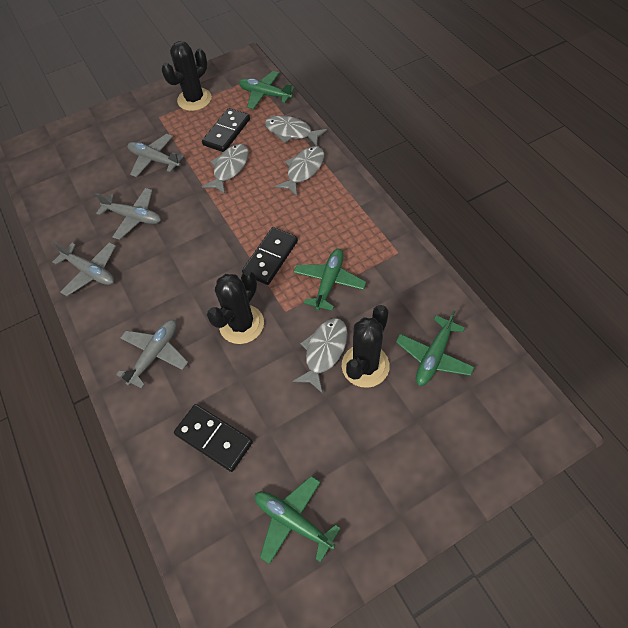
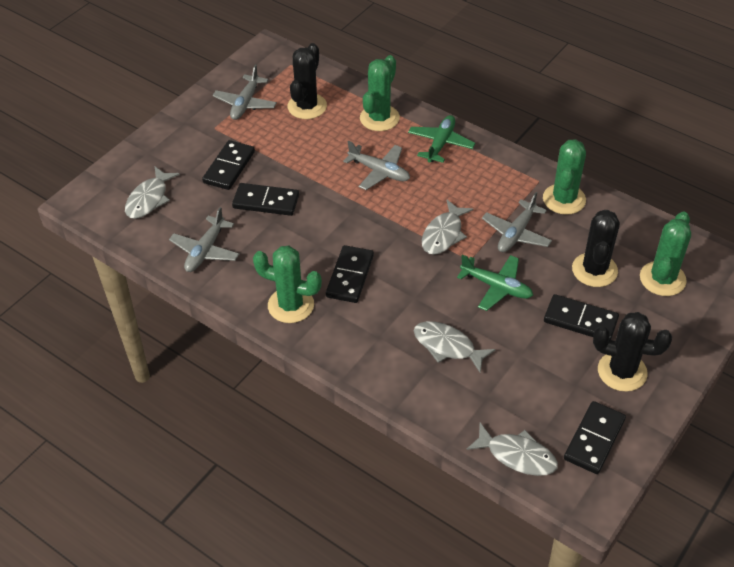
black domino: 3 -> 5
green cactus: 0 -> 4
green plane: 4 -> 2

